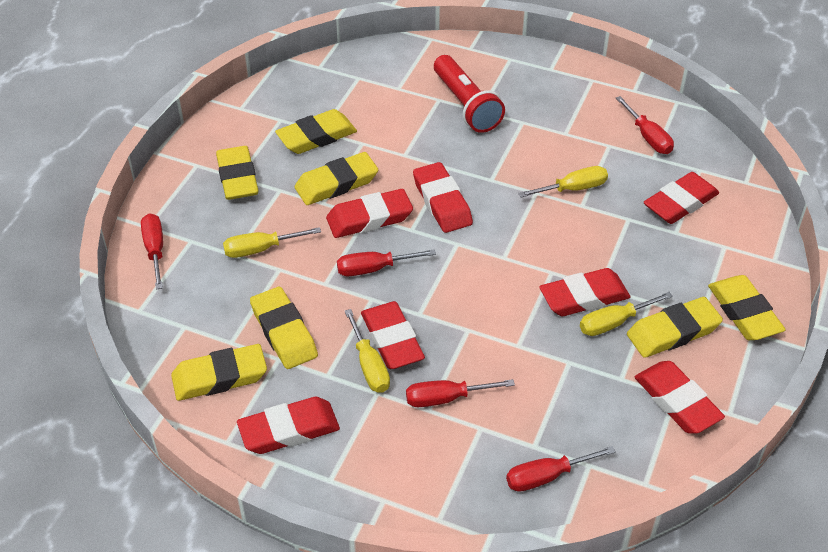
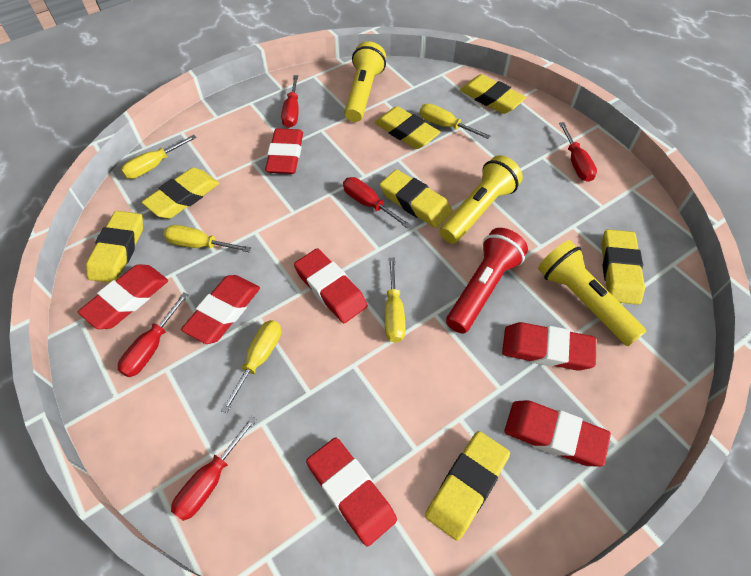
yellow flashlight: 0 -> 3
yellow screwdriver: 4 -> 5

